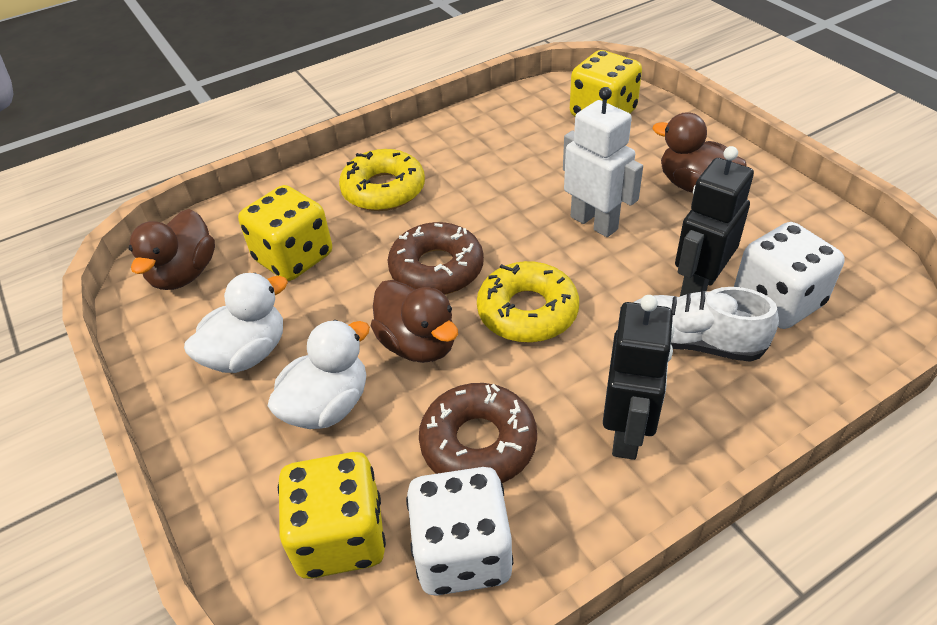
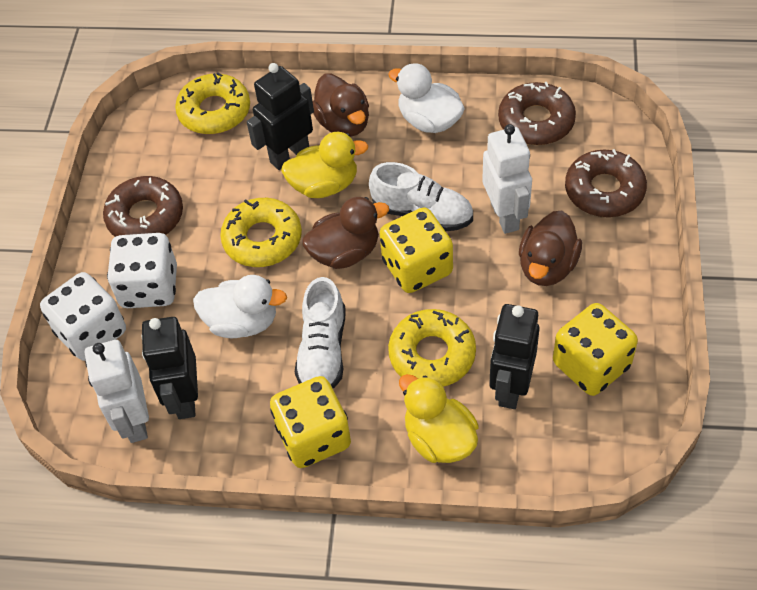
black robot: 2 -> 3
brown donut: 2 -> 3
white robot: 1 -> 2
white shoe: 1 -> 2
yellow donut: 2 -> 3
yellow duck: 0 -> 2

